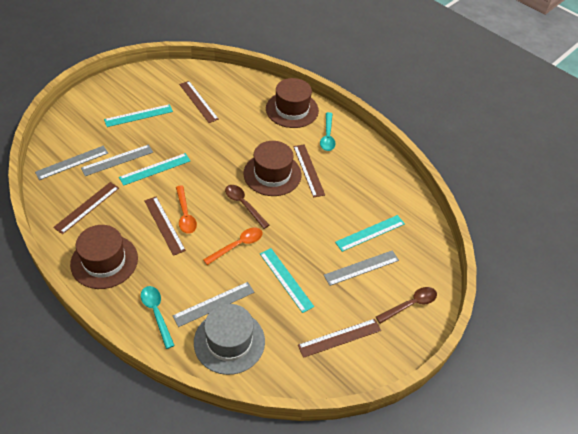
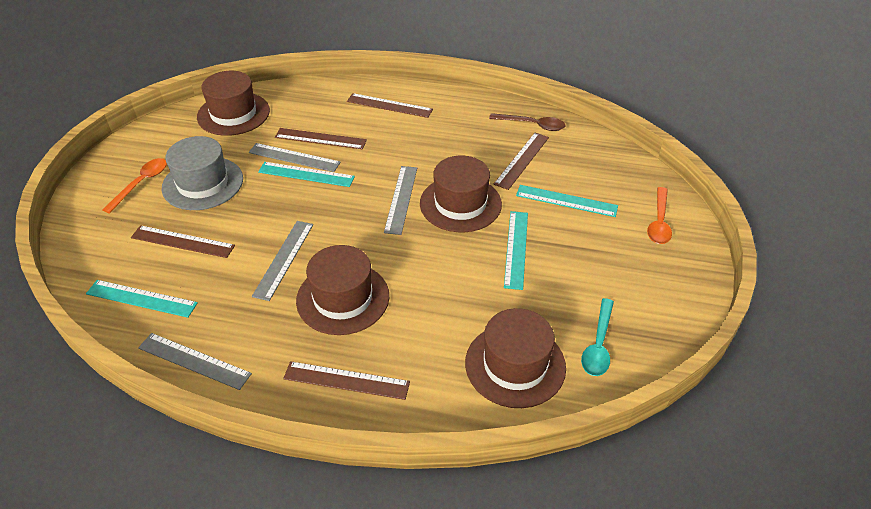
brown hat: 3 -> 4
brown spoon: 2 -> 1
turquoise spoon: 2 -> 1

